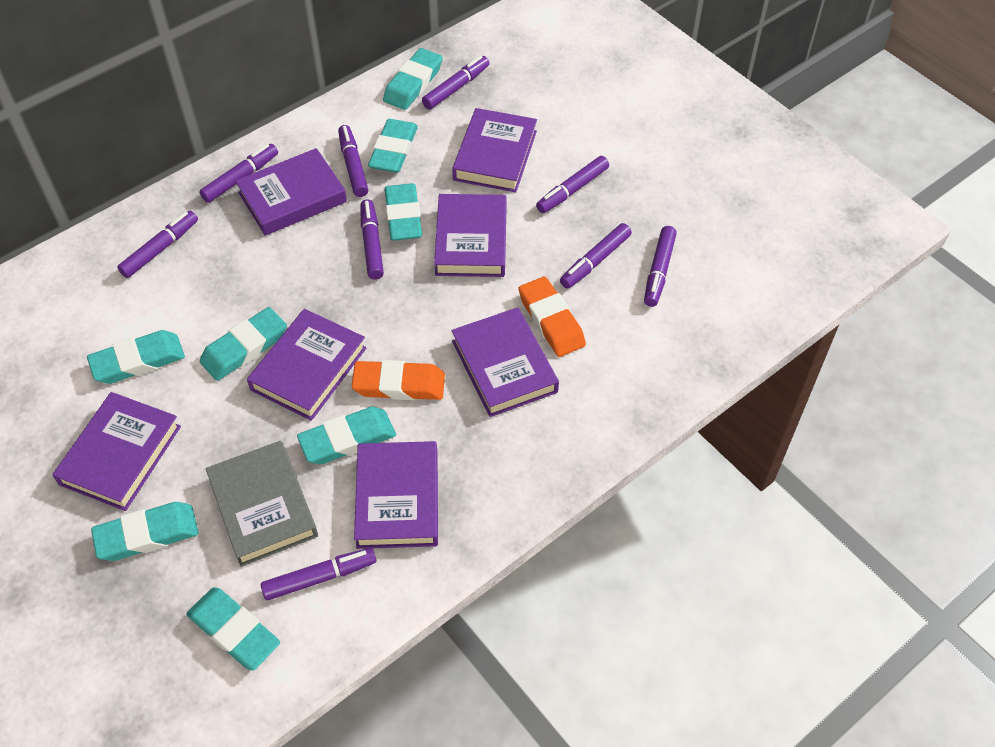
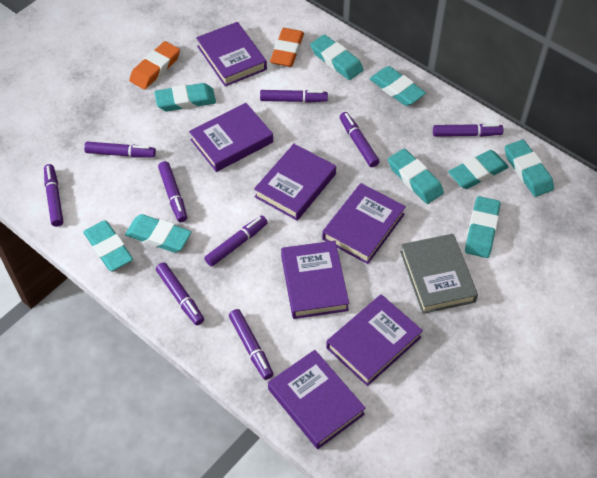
turquoise eraser: 8 -> 9

